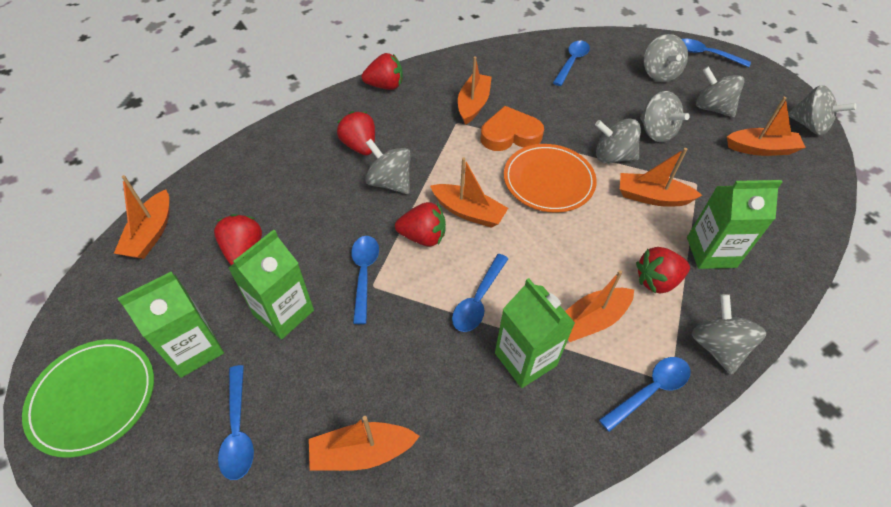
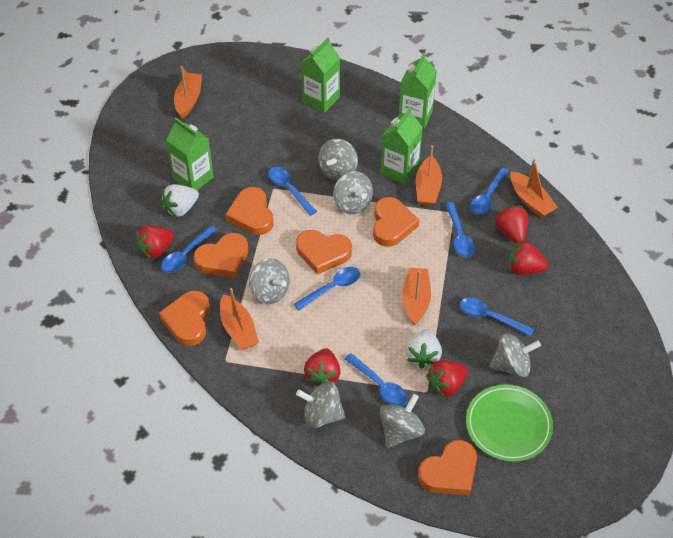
blue spoon: 6 -> 7
grey spinning top: 7 -> 6
orange boat: 7 -> 5
orange heart: 1 -> 6
orange plate: 1 -> 0
white strawberry: 0 -> 2

